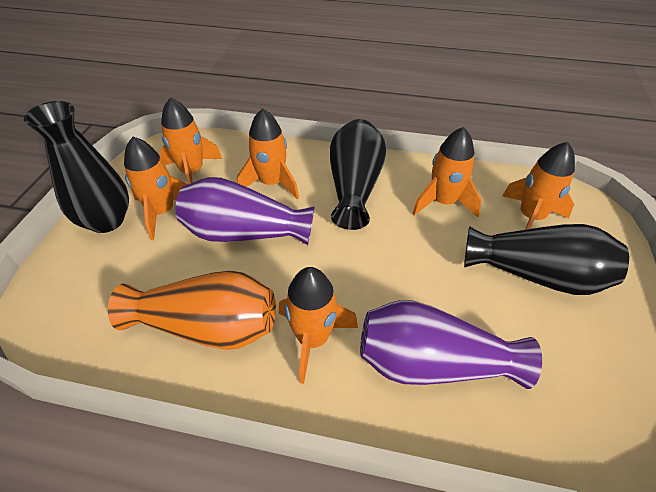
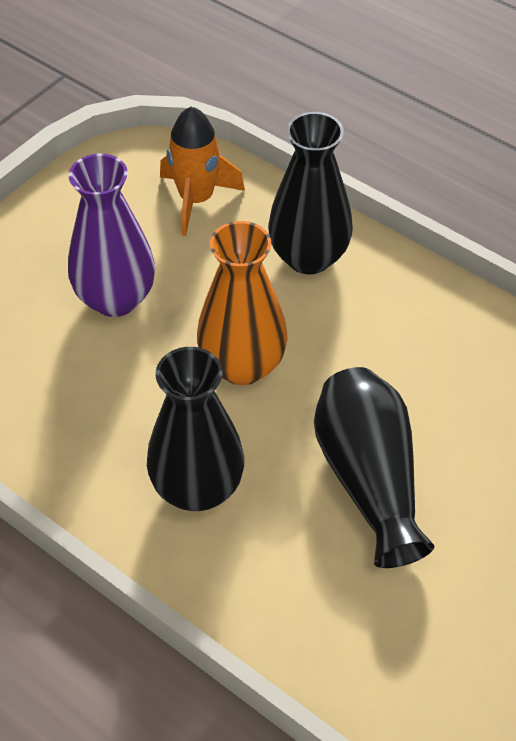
orange rocket: 6 -> 1
purple vase: 2 -> 1

